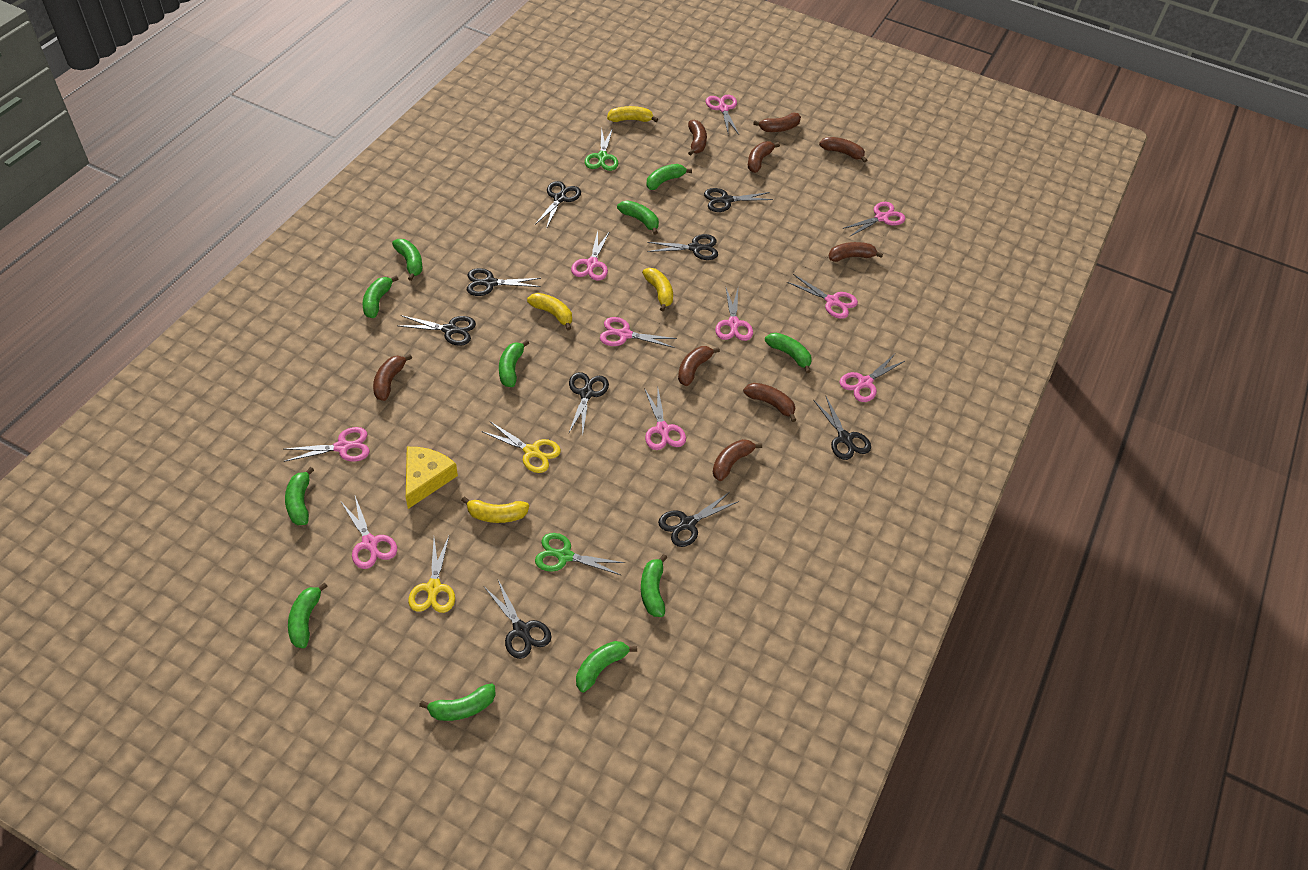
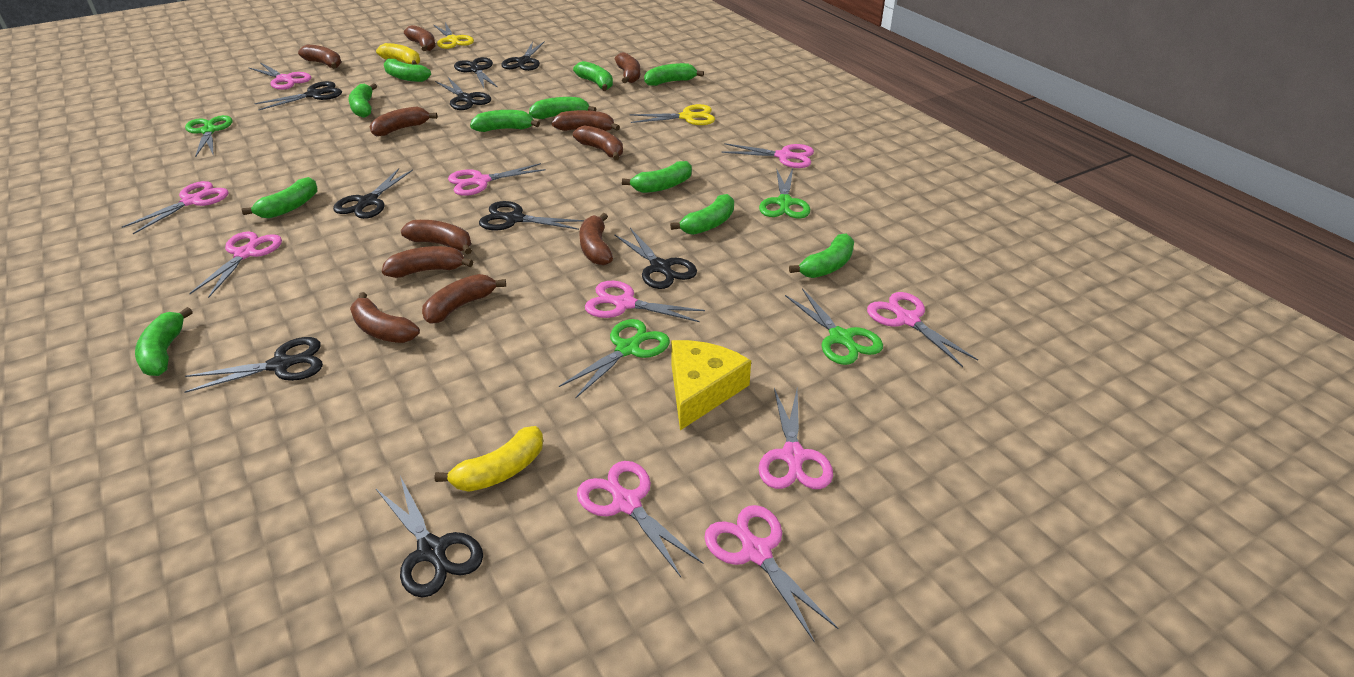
brown banana: 9 -> 11
green scissors: 2 -> 4
yellow banana: 4 -> 2

